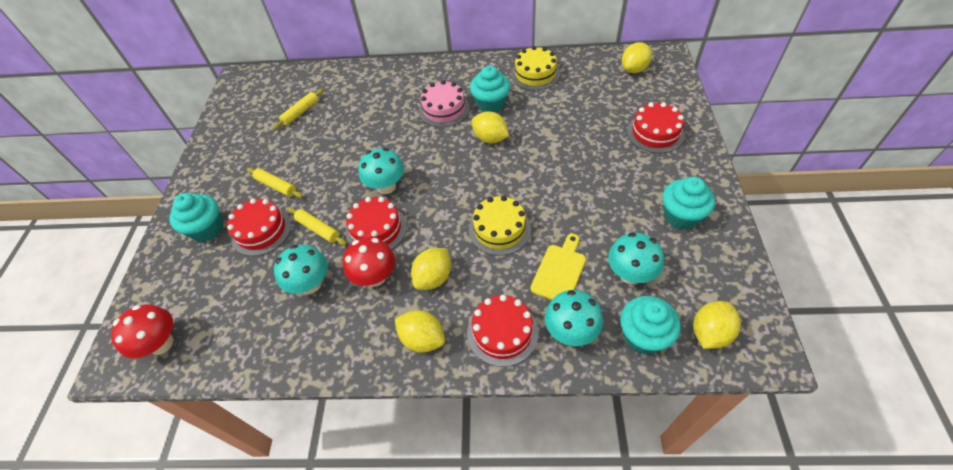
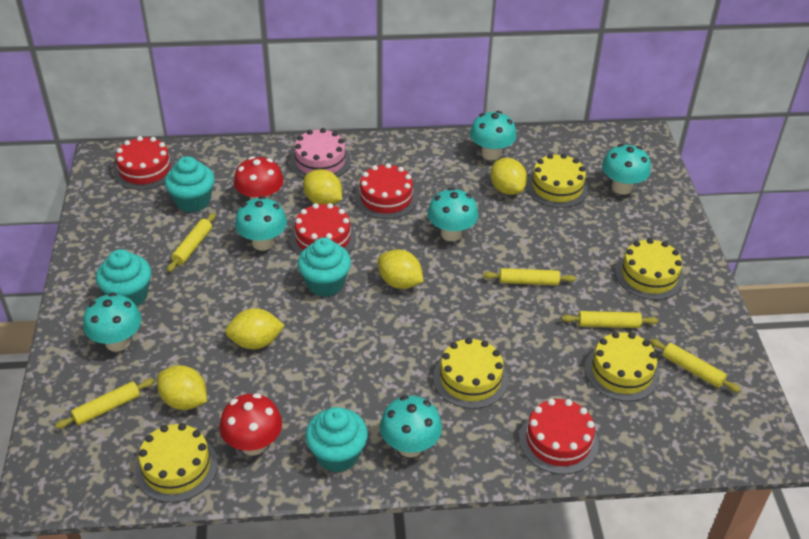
turquoise mushroom: 4 -> 6
yellow cake: 2 -> 5
yellow cutting board: 1 -> 0
yellow rolling pin: 3 -> 5

